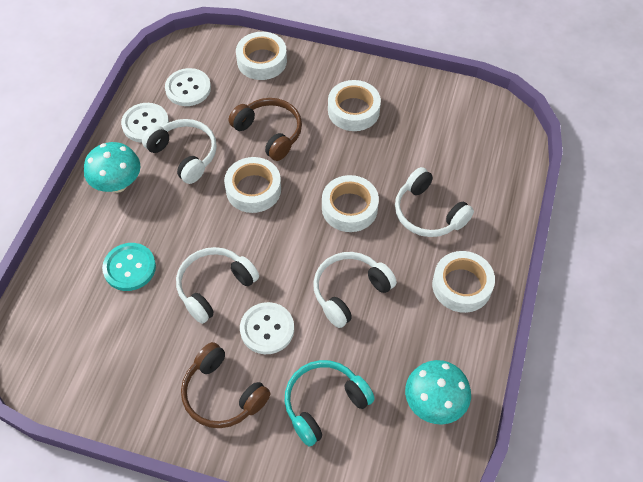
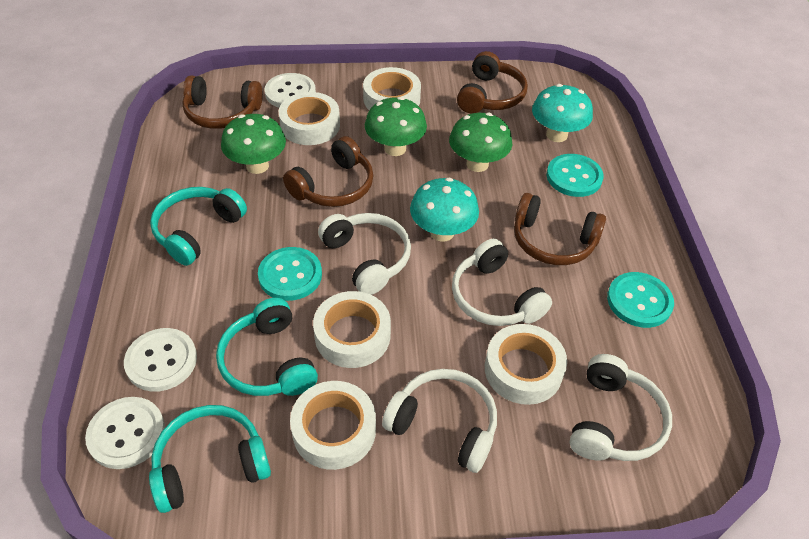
brown headphones: 2 -> 4
green mushroom: 0 -> 3
turquoise button: 1 -> 3
turquoise headphones: 1 -> 3

